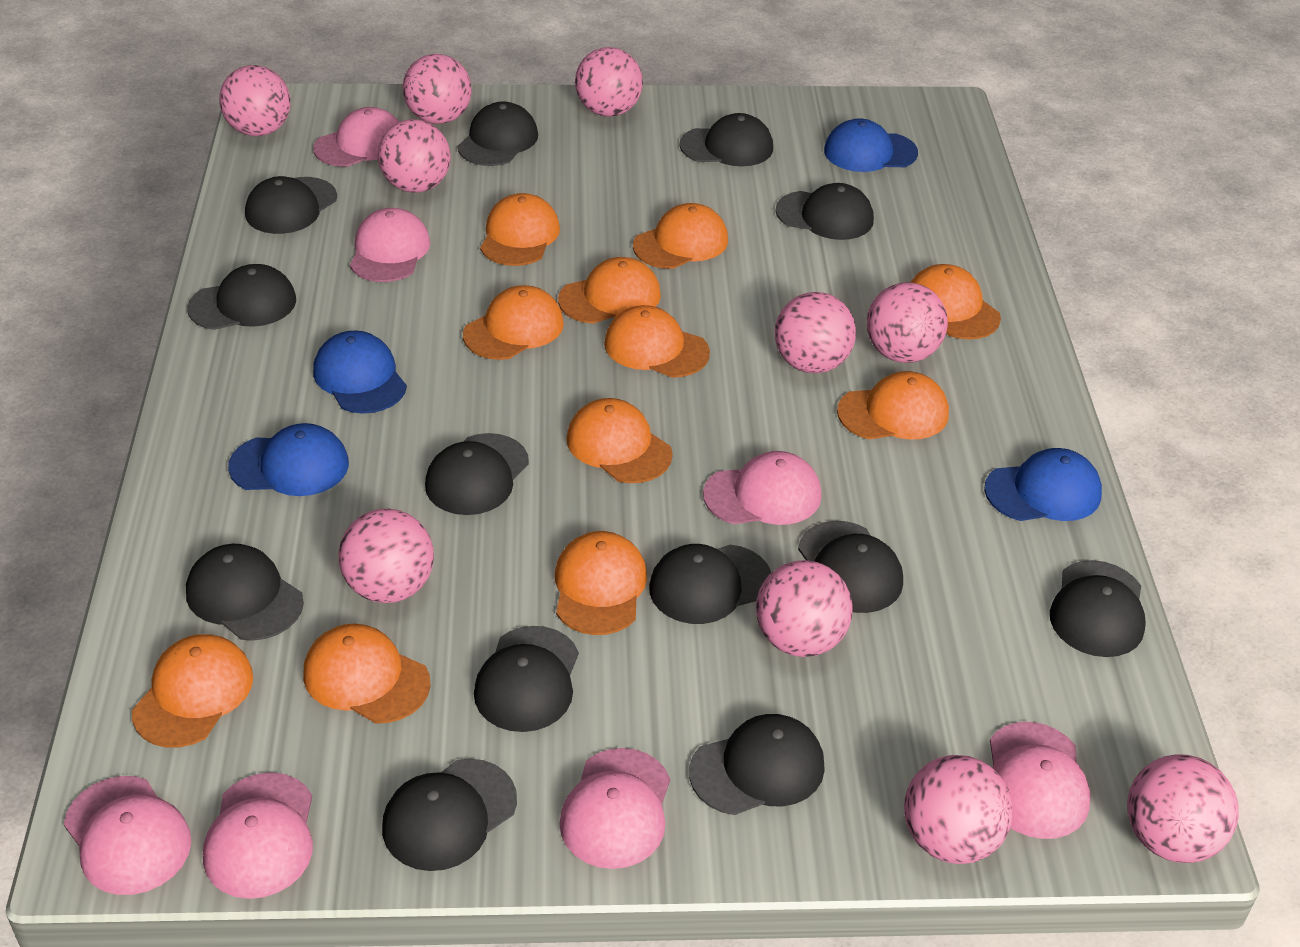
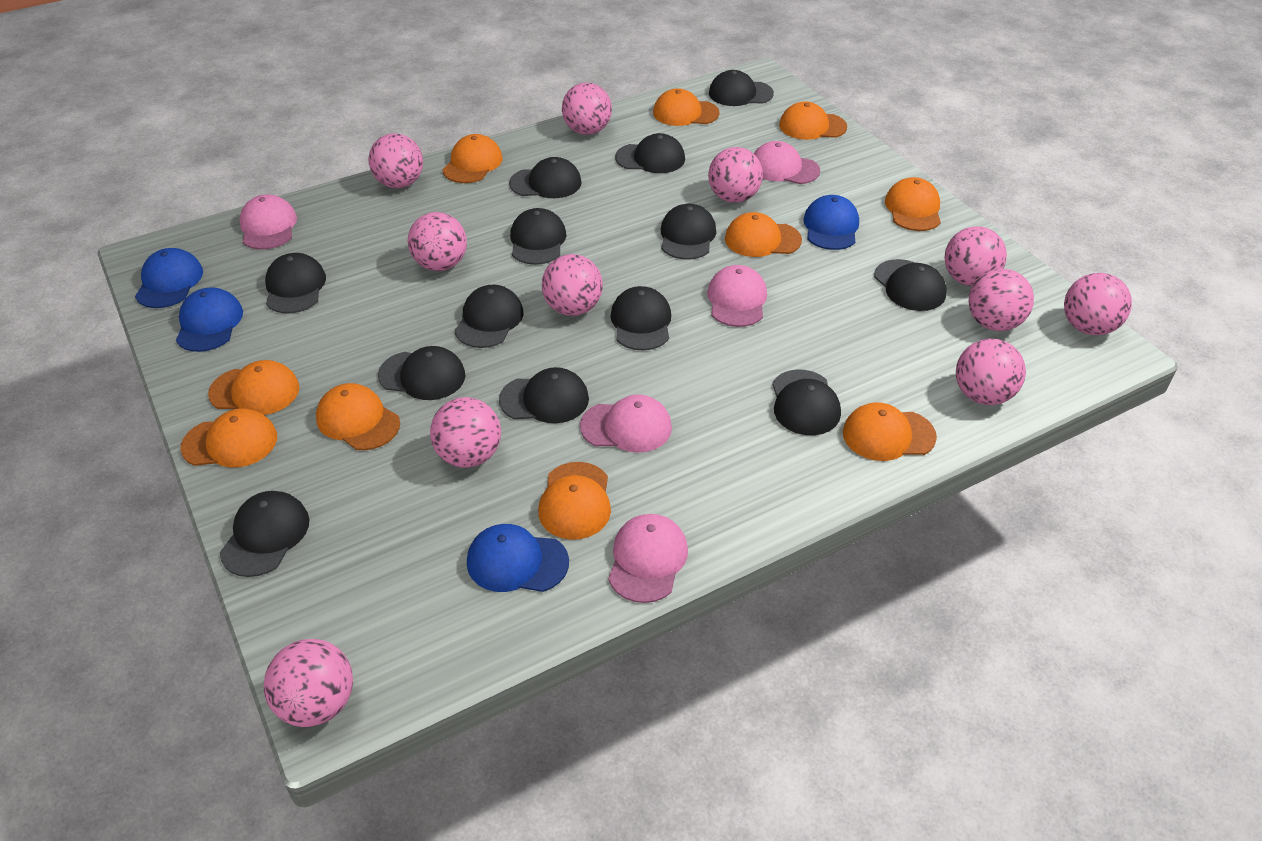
orange cap: 11 -> 10
pink ball: 10 -> 11
pink cap: 7 -> 5

